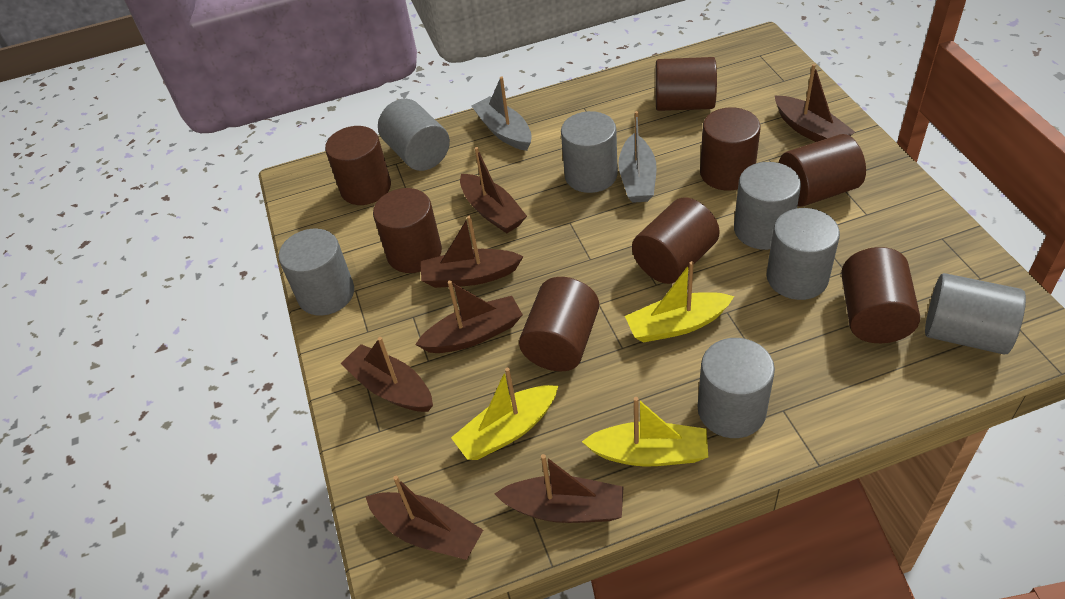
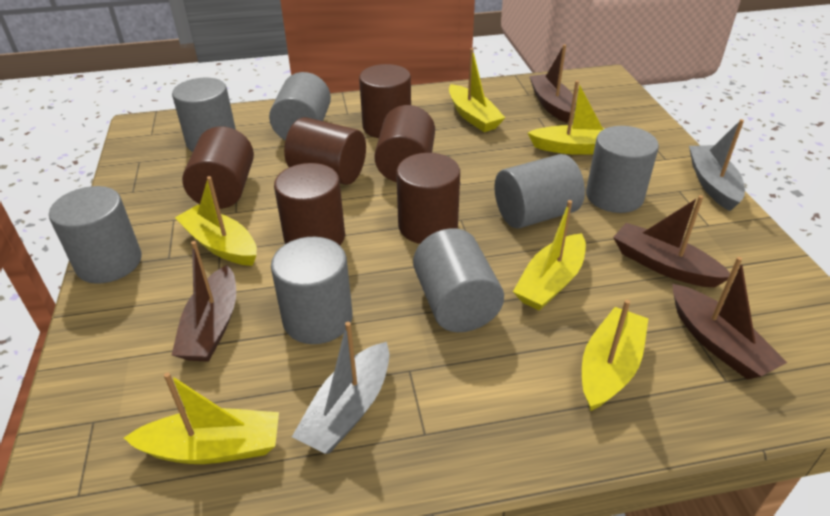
brown boat: 7 -> 4
brown cylinder: 8 -> 6
yellow boat: 3 -> 6

